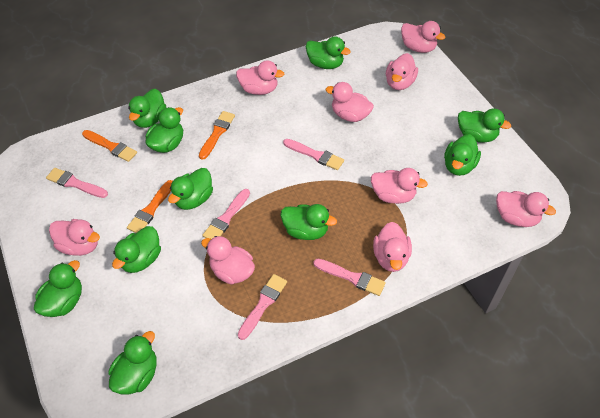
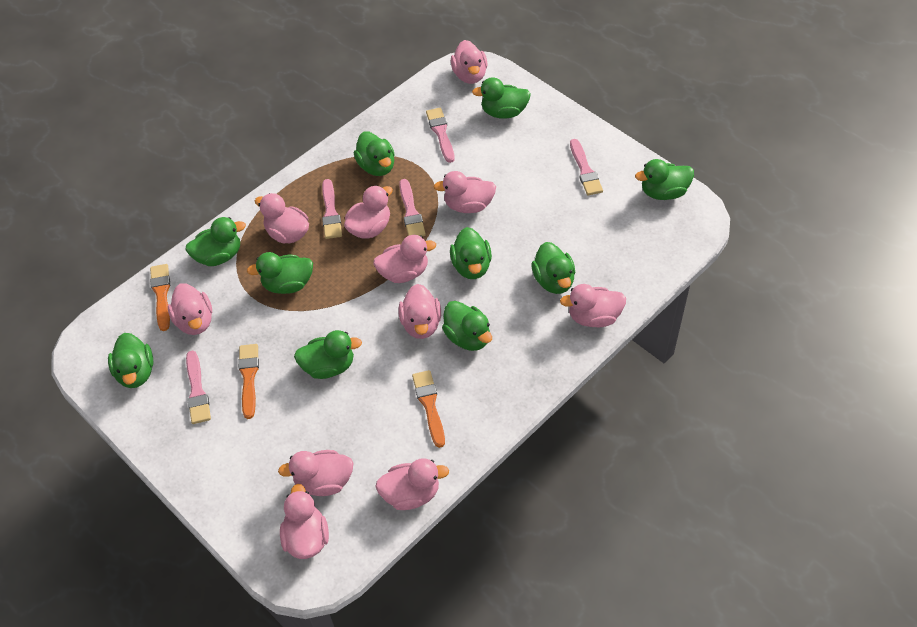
pink duck: 9 -> 11

